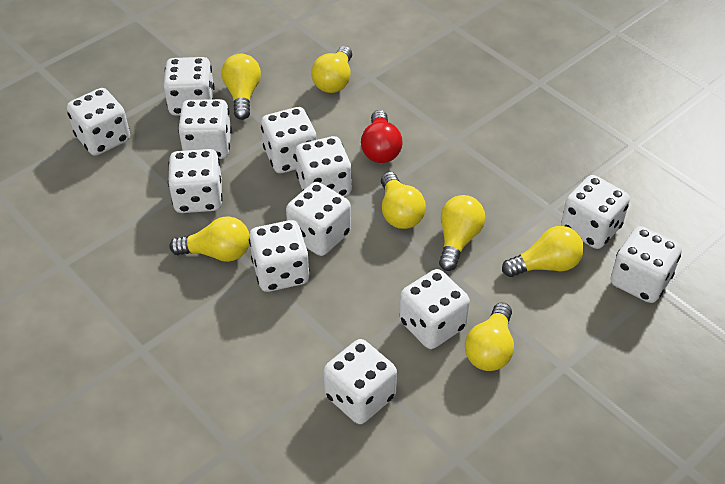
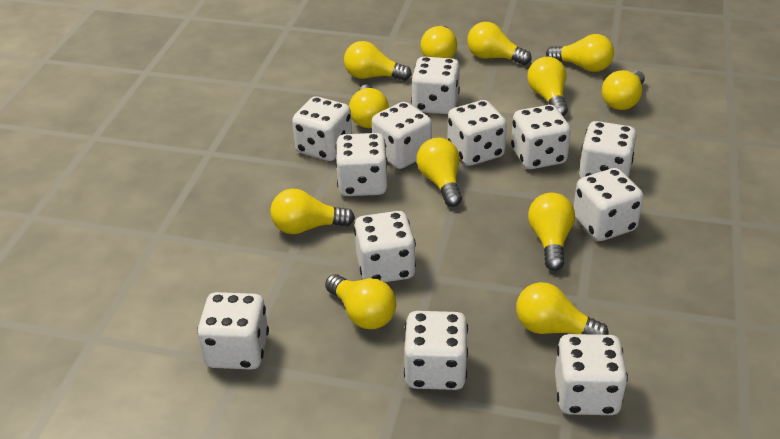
red light bulb: 1 -> 0
yellow light bulb: 7 -> 12

